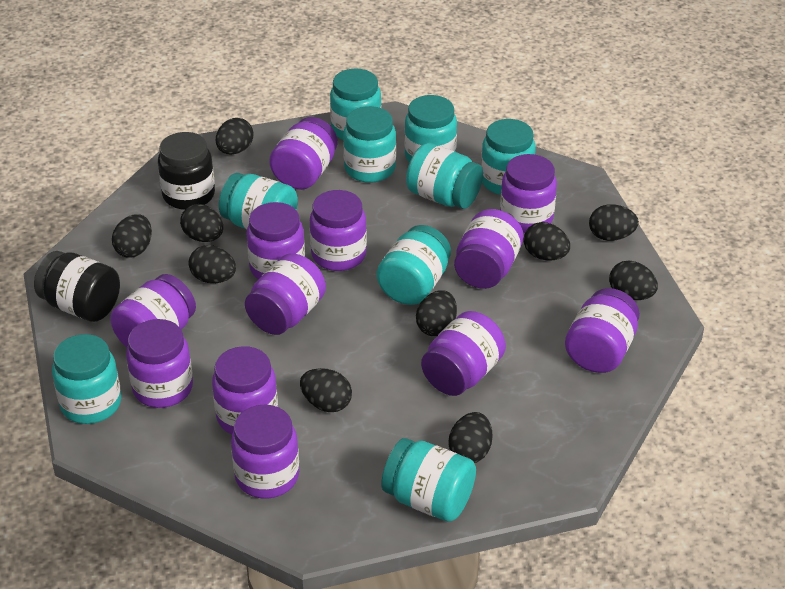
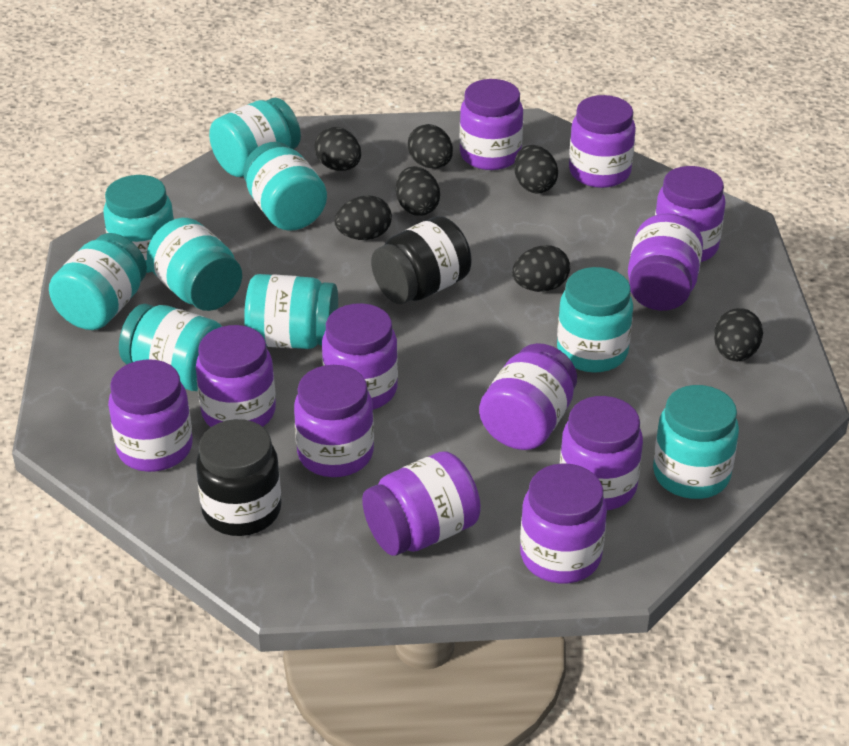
black egg: 10 -> 7

